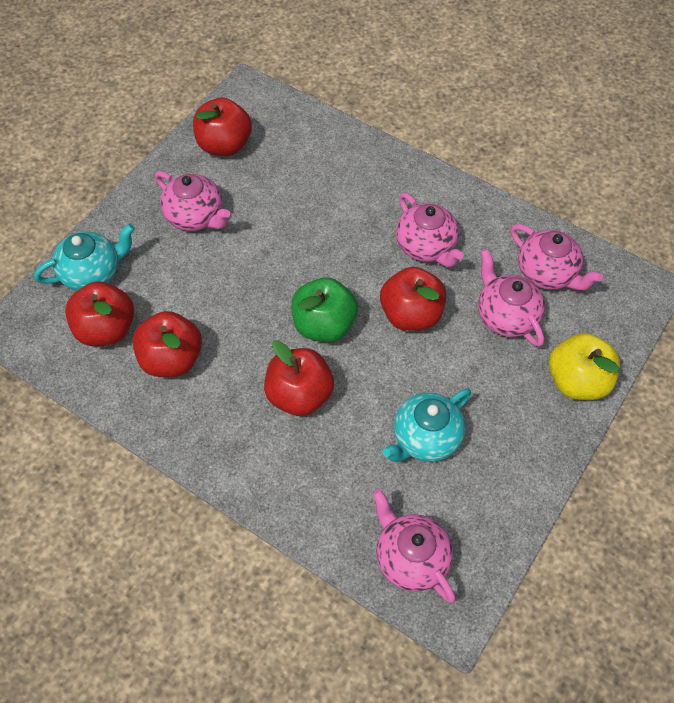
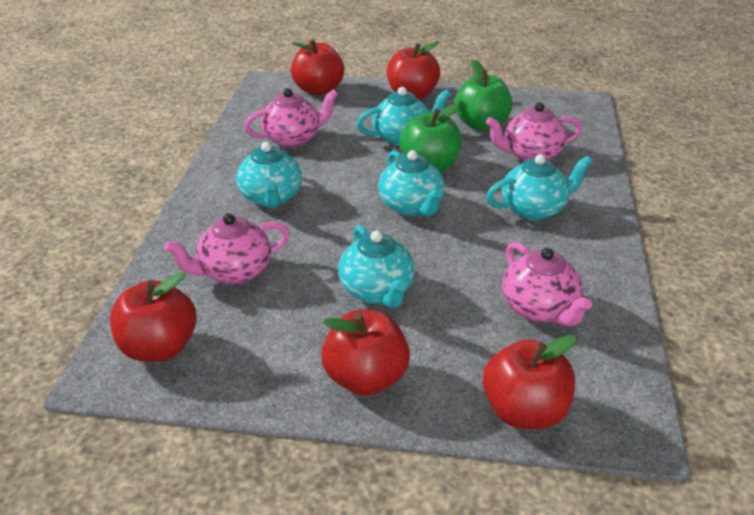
green apple: 1 -> 2
pink teapot: 5 -> 4
turquoise teapot: 2 -> 5
yellow apple: 1 -> 0

